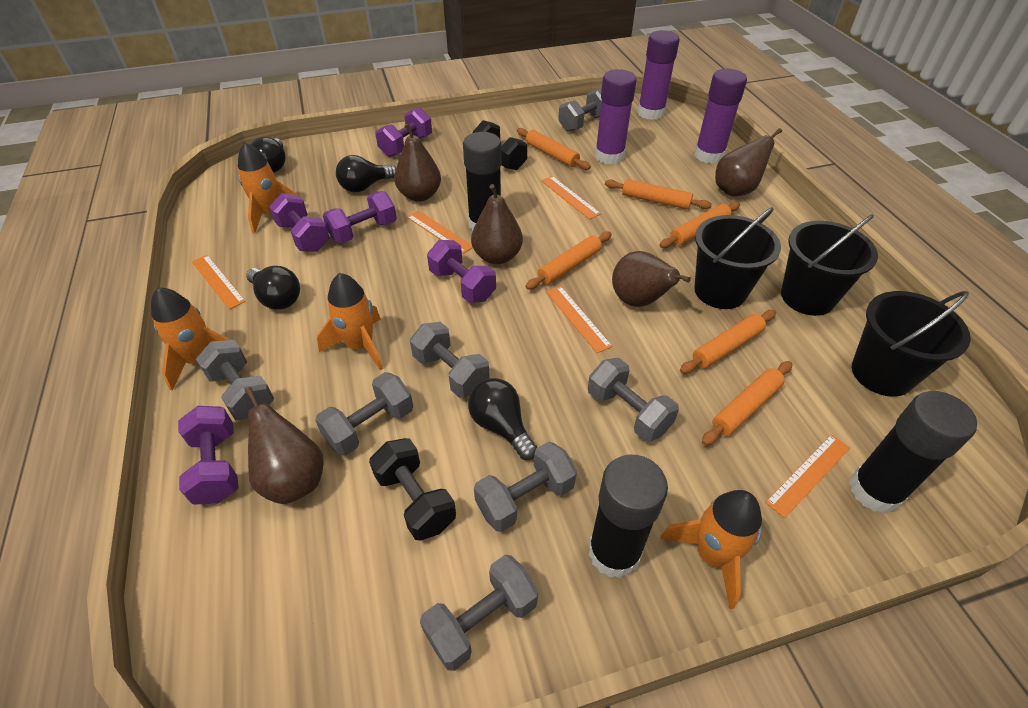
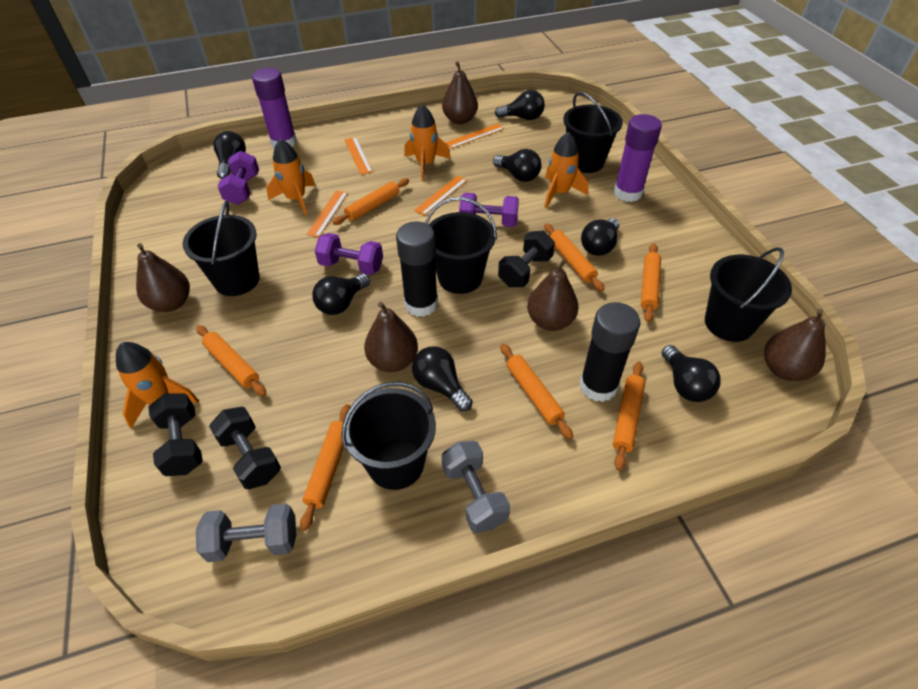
black bucket: 3 -> 5
black dumbbell: 2 -> 3
black glue stick: 3 -> 2
black light bulb: 4 -> 7
grey dumbbell: 7 -> 2
orange rolling pin: 6 -> 7
orange ruler: 5 -> 4
purple dumbbell: 5 -> 3
purple glue stick: 3 -> 2

